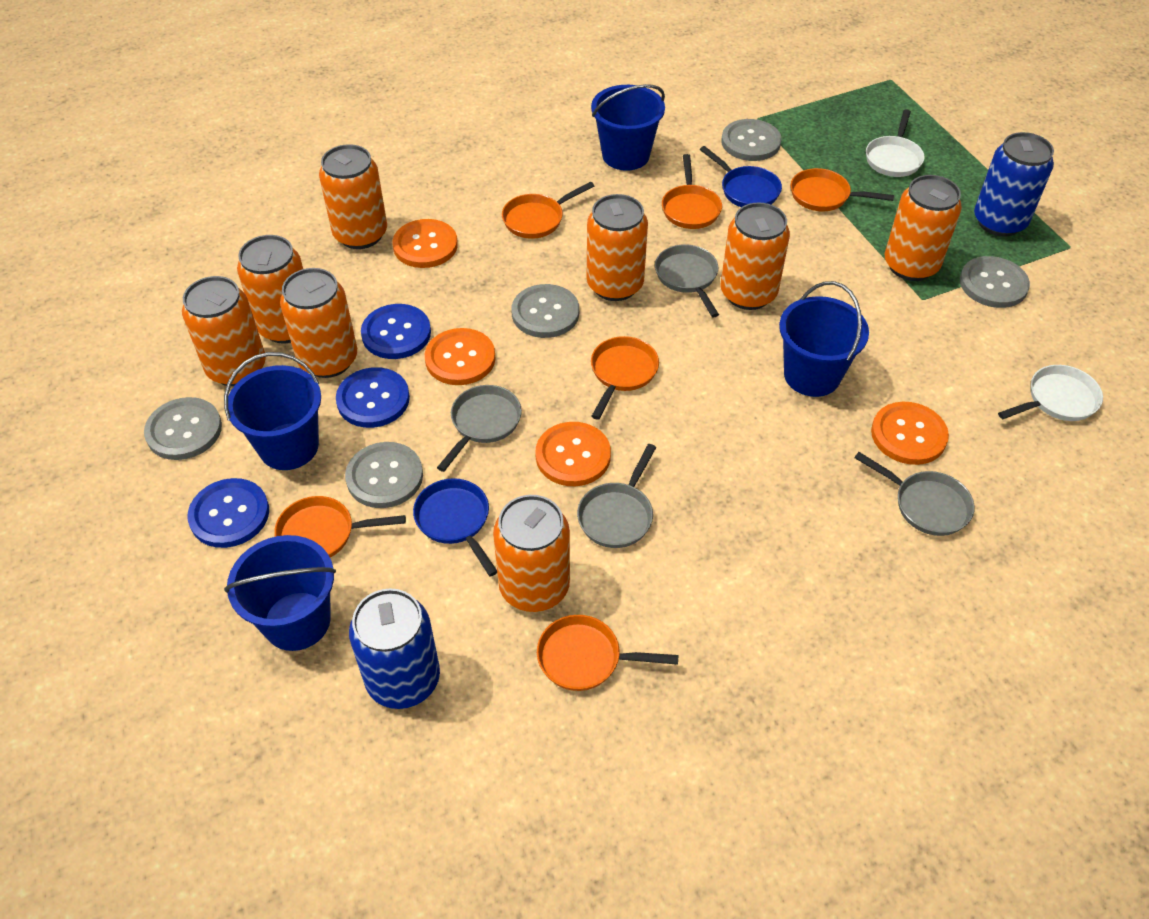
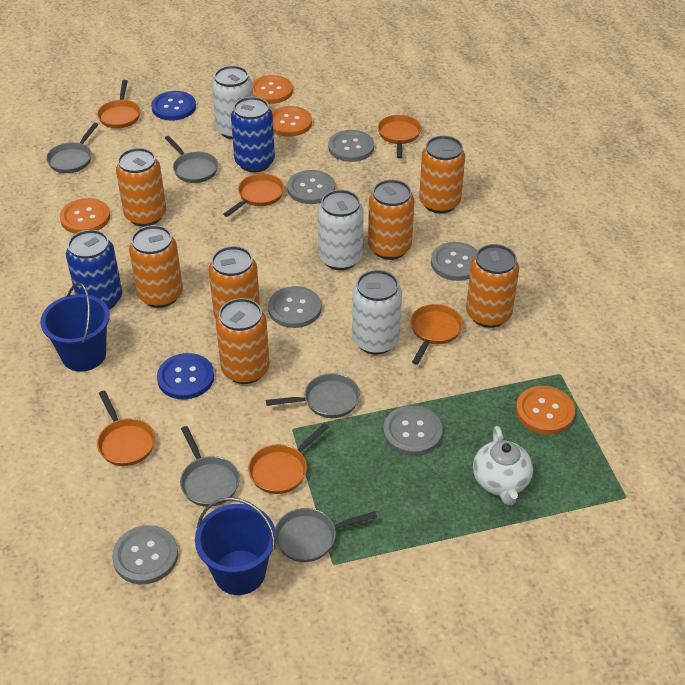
blue bucket: 4 -> 2
blue button: 3 -> 2
blue pan: 2 -> 0
grey button: 5 -> 6
grey pan: 4 -> 5
orange can: 8 -> 7
white can: 0 -> 3
white pan: 2 -> 0
white teapot: 0 -> 1

